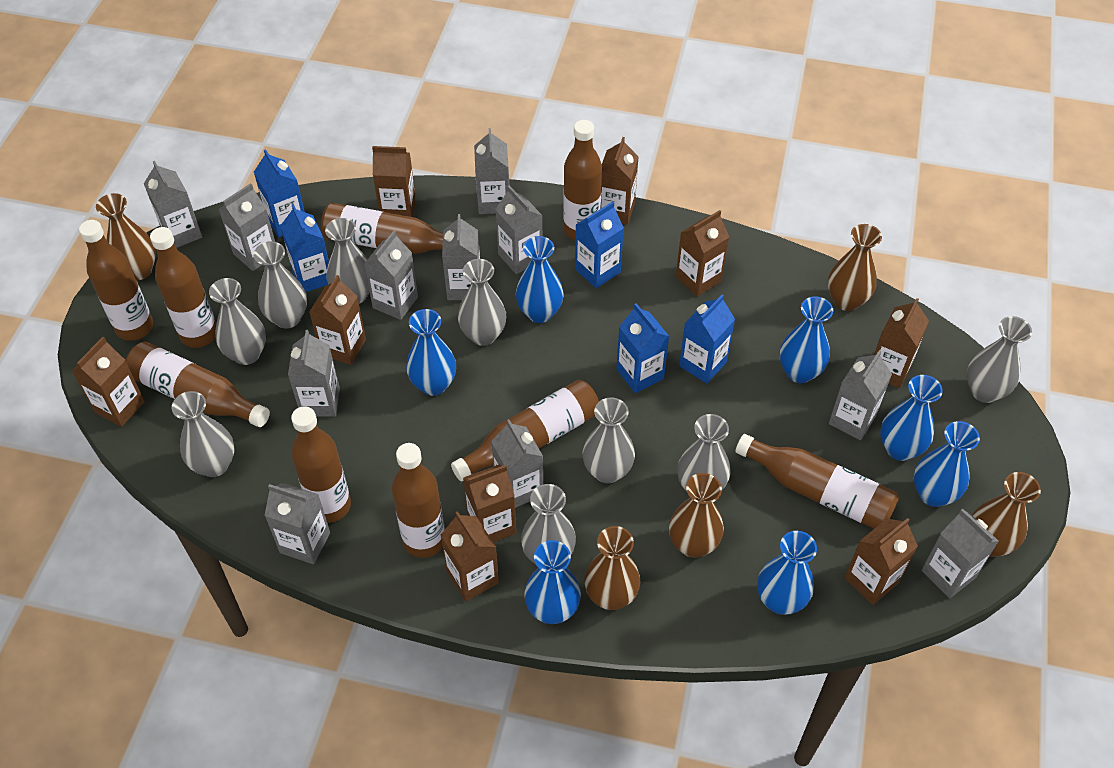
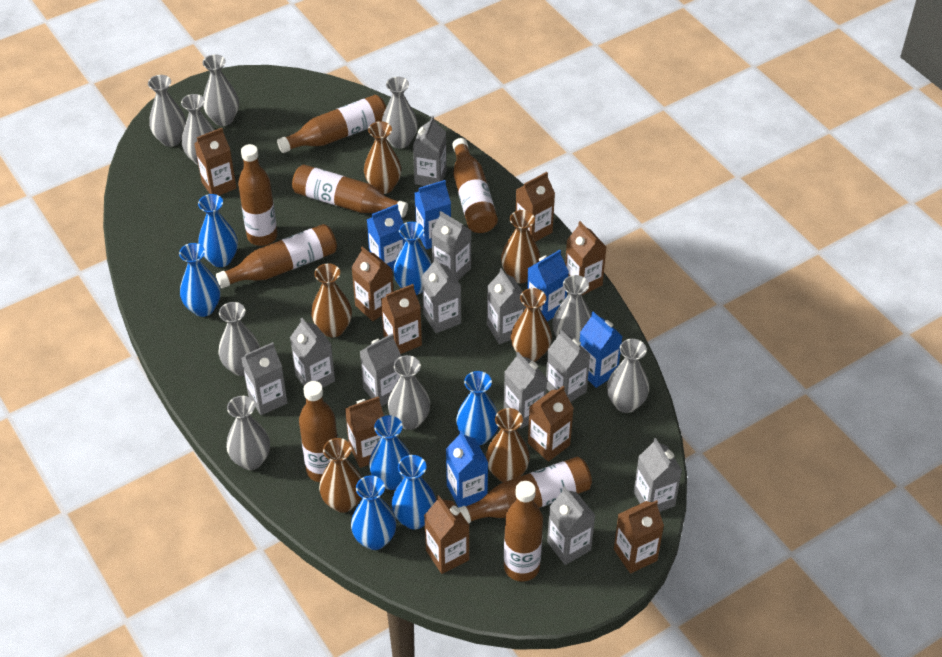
brown bottle: 9 -> 8
brown vase: 5 -> 6

